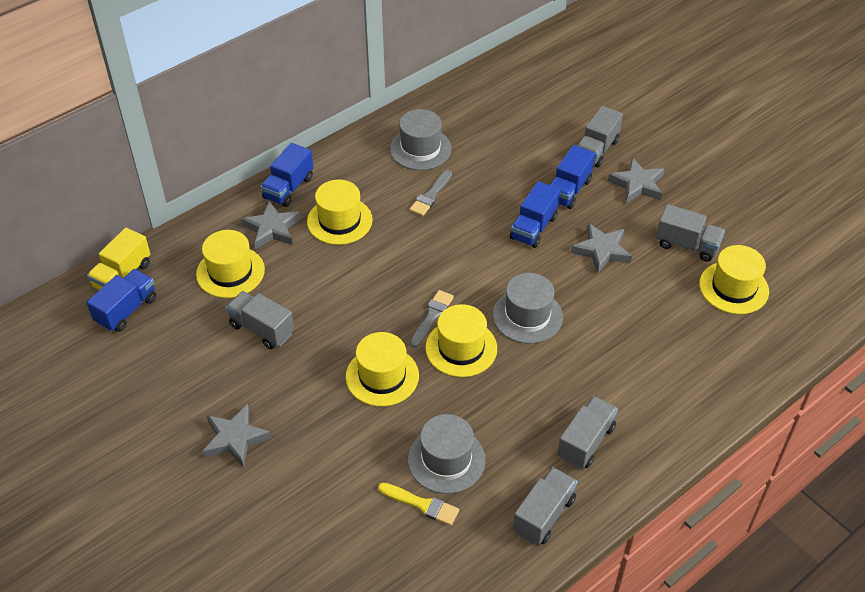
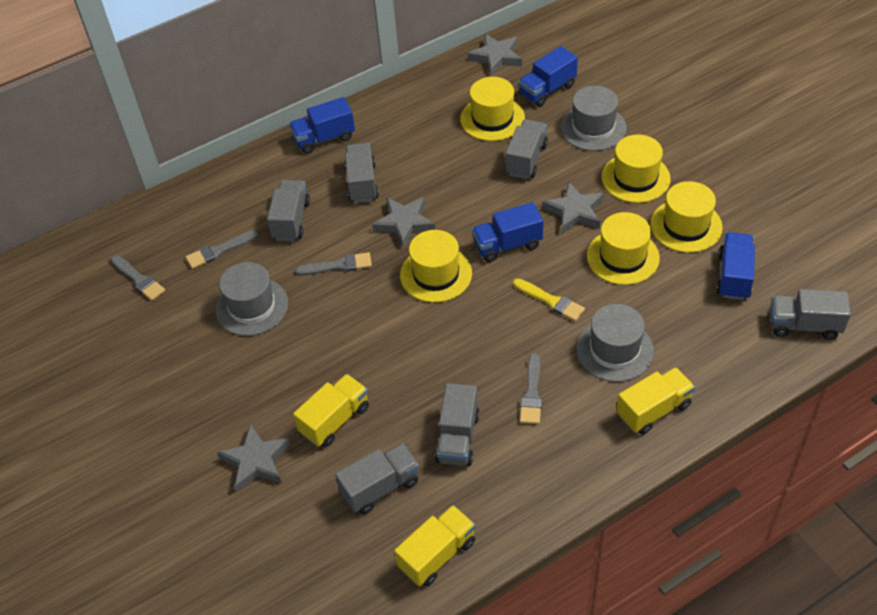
grey brush: 2 -> 4
grey truck: 5 -> 6
yellow truck: 1 -> 3

